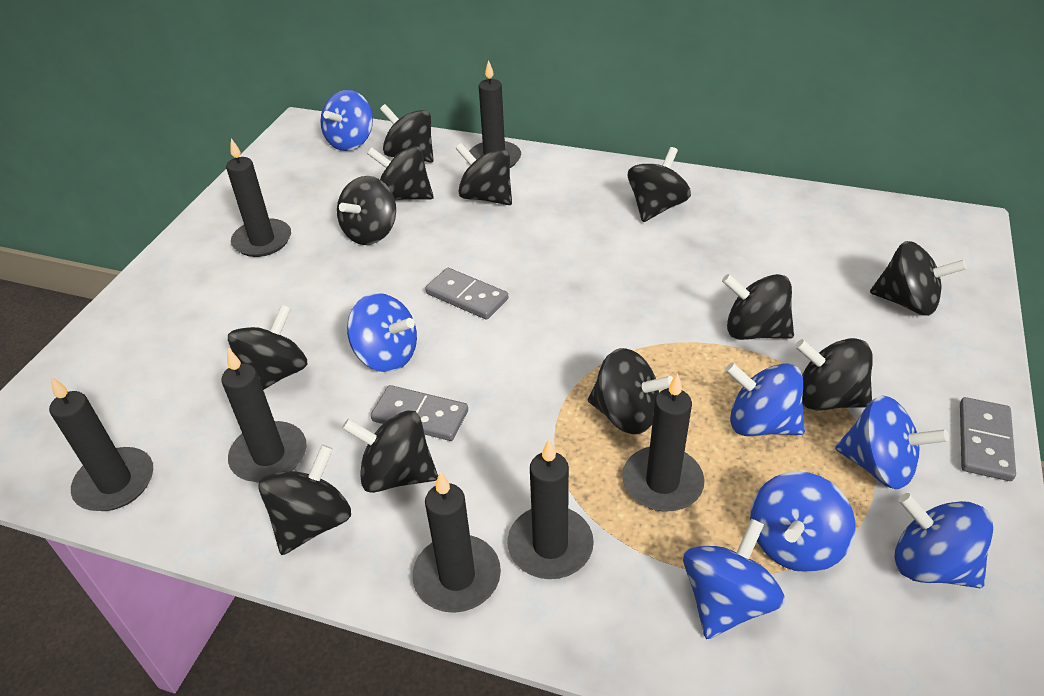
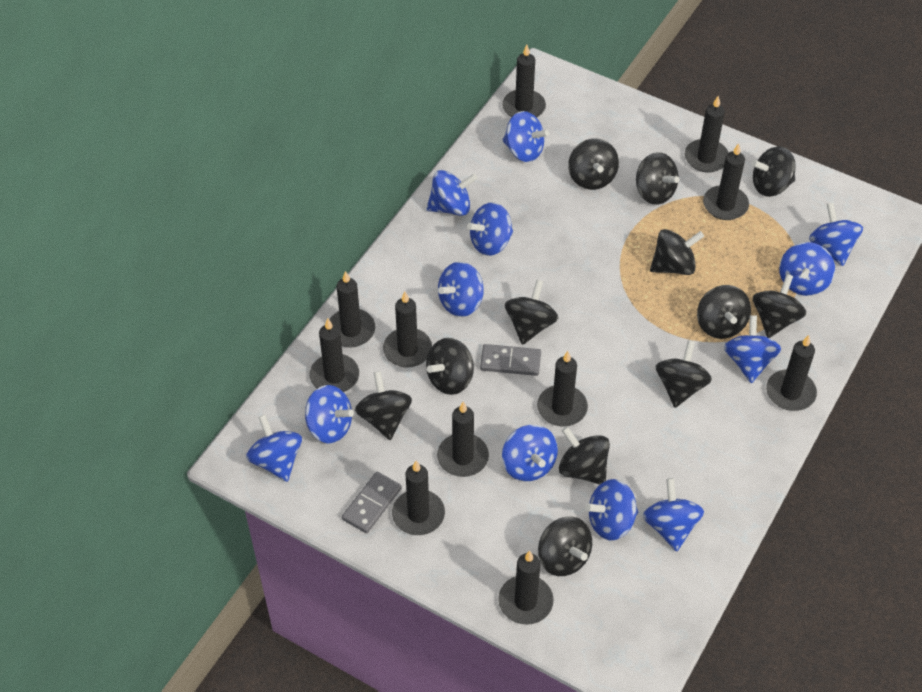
black candle: 7 -> 11
blue spinning top: 7 -> 12
grey domino: 3 -> 2

